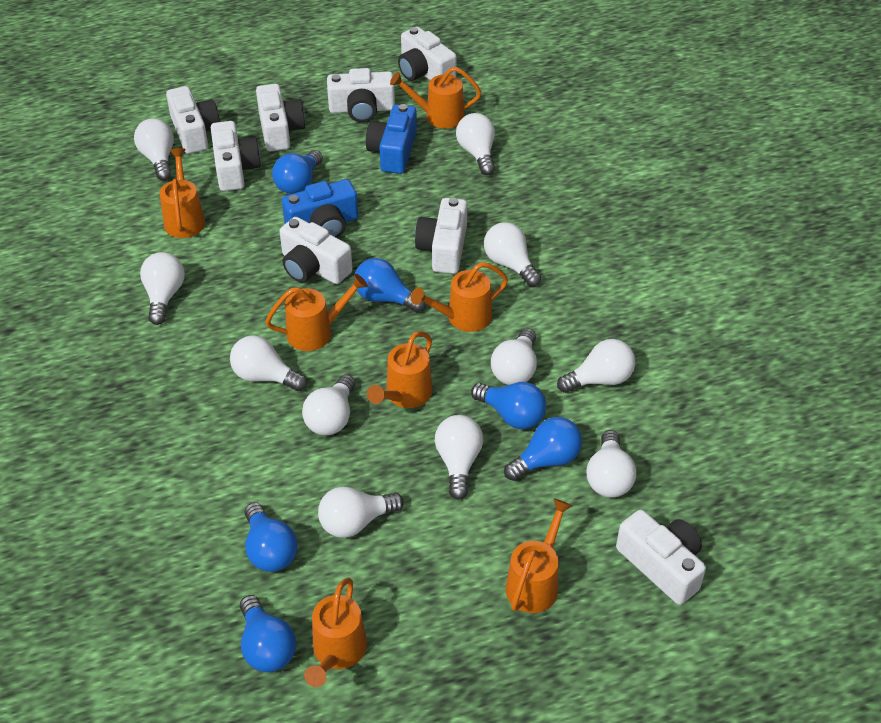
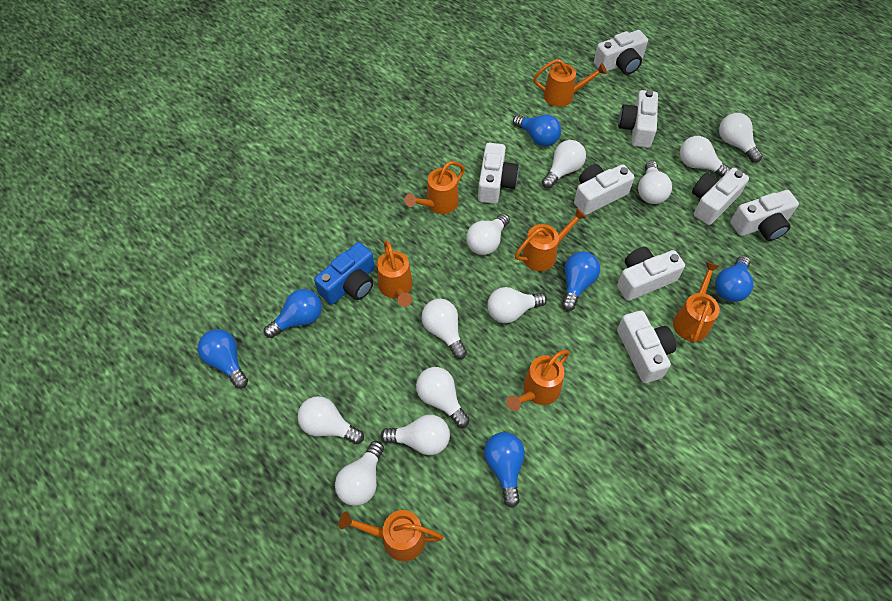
blue camera: 2 -> 1

